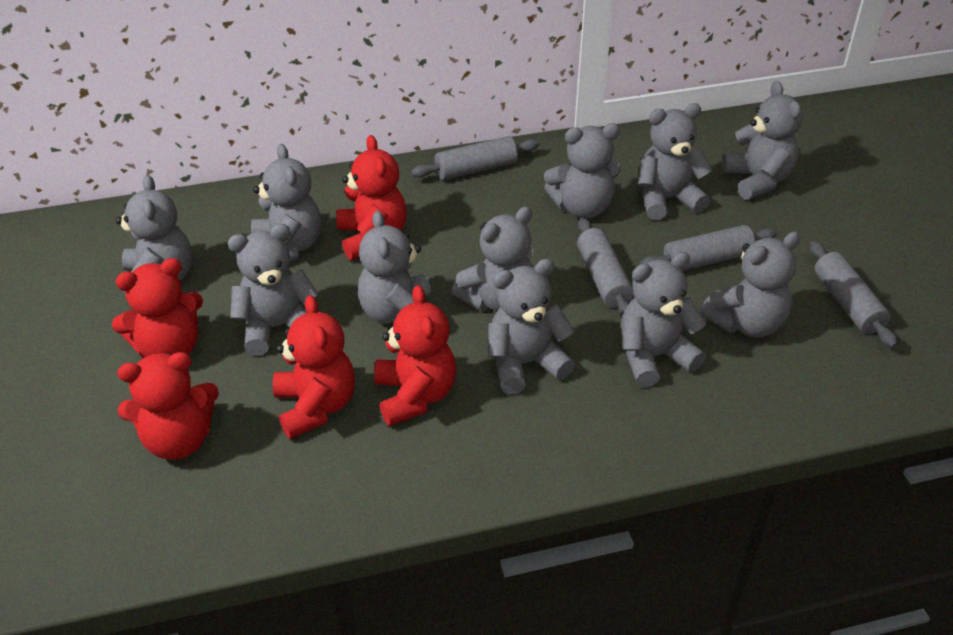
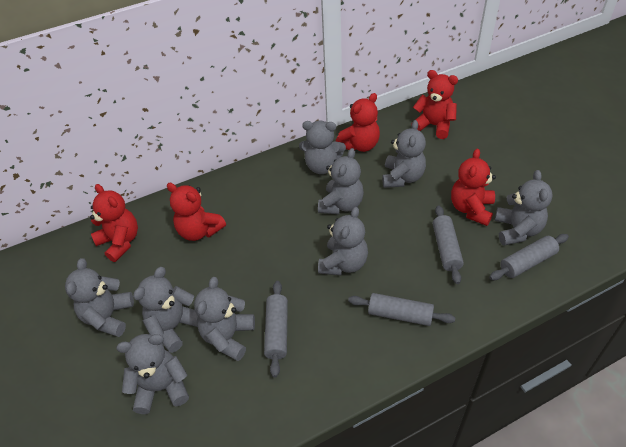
grey teddy bear: 11 -> 9

